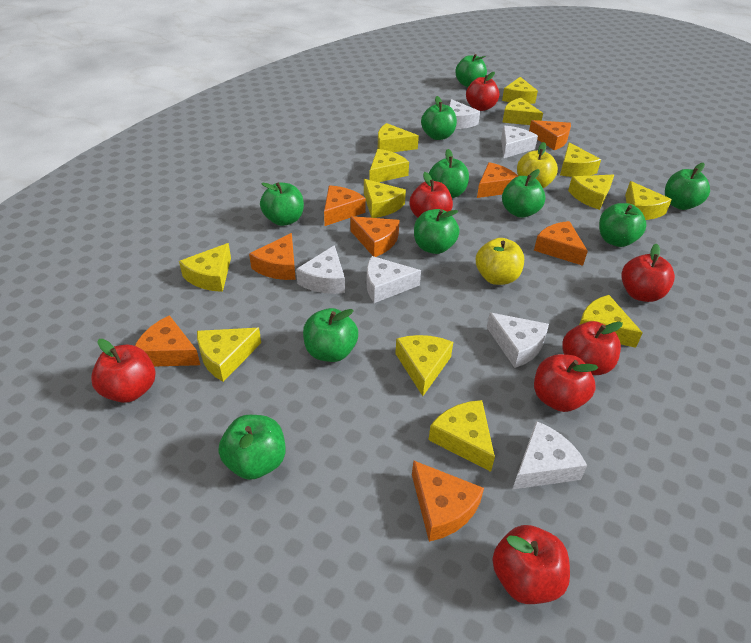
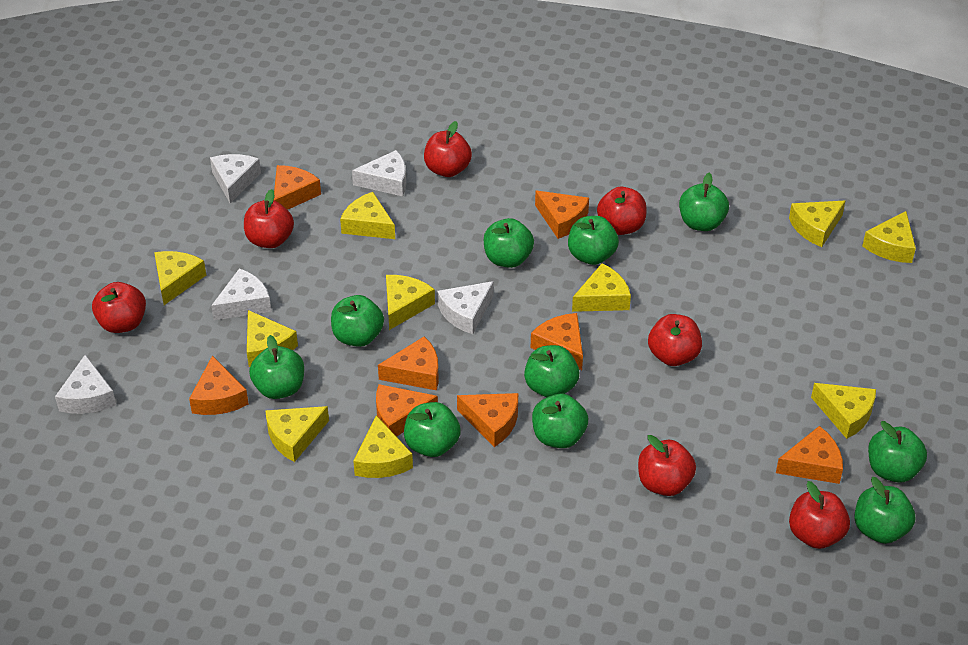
white cheese: 6 -> 5
yellow apple: 2 -> 0
yellow cheese: 13 -> 10

